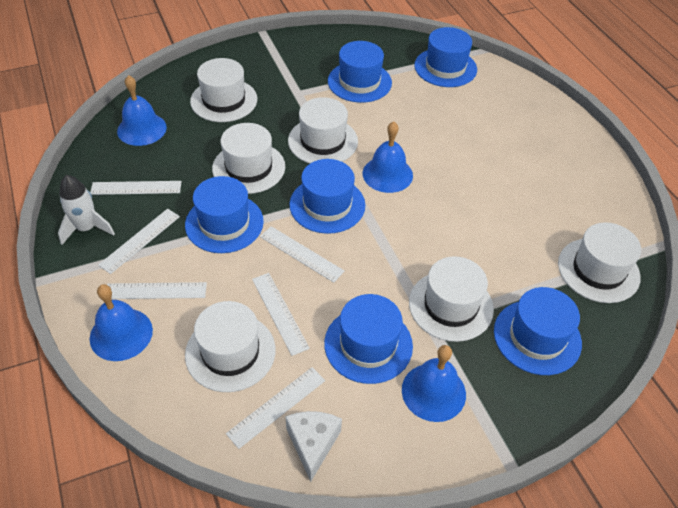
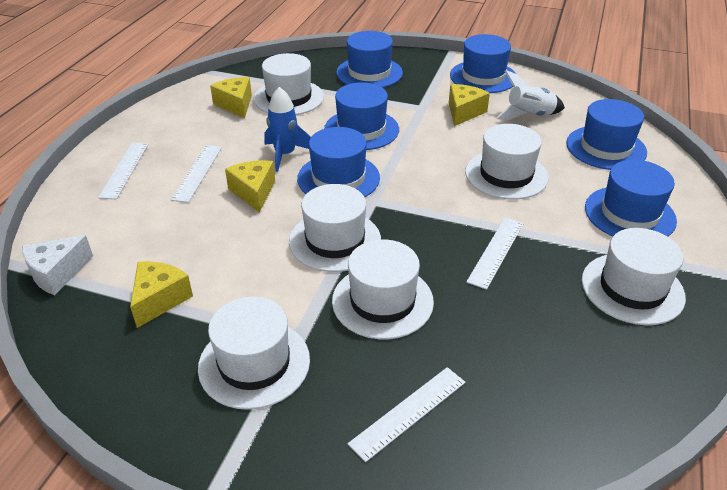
blue bell: 4 -> 0
blue rocket: 0 -> 1
white ruler: 6 -> 4
yellow cheese: 0 -> 4

